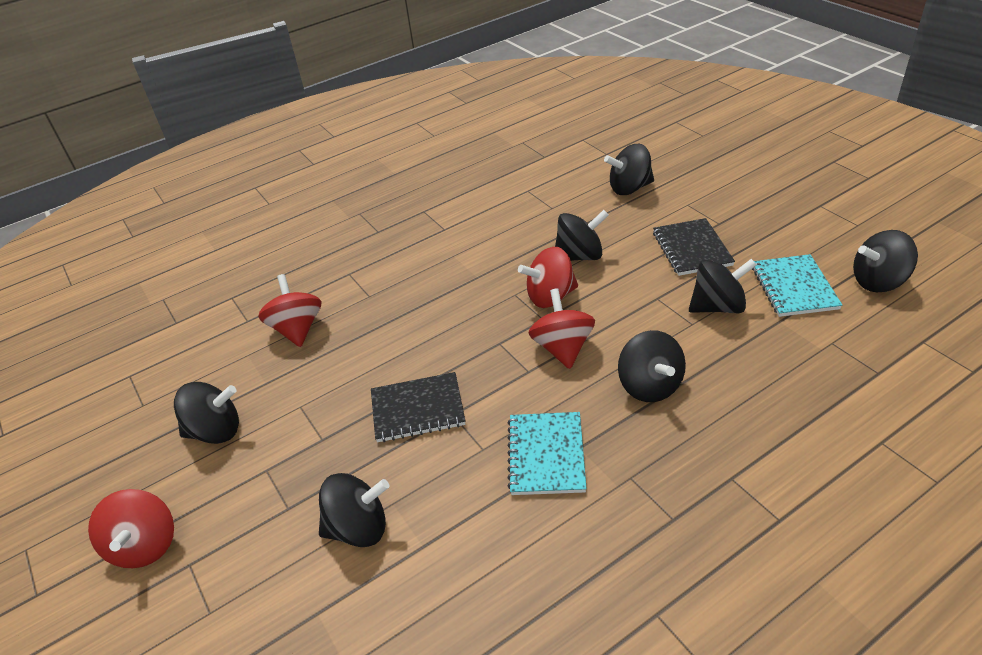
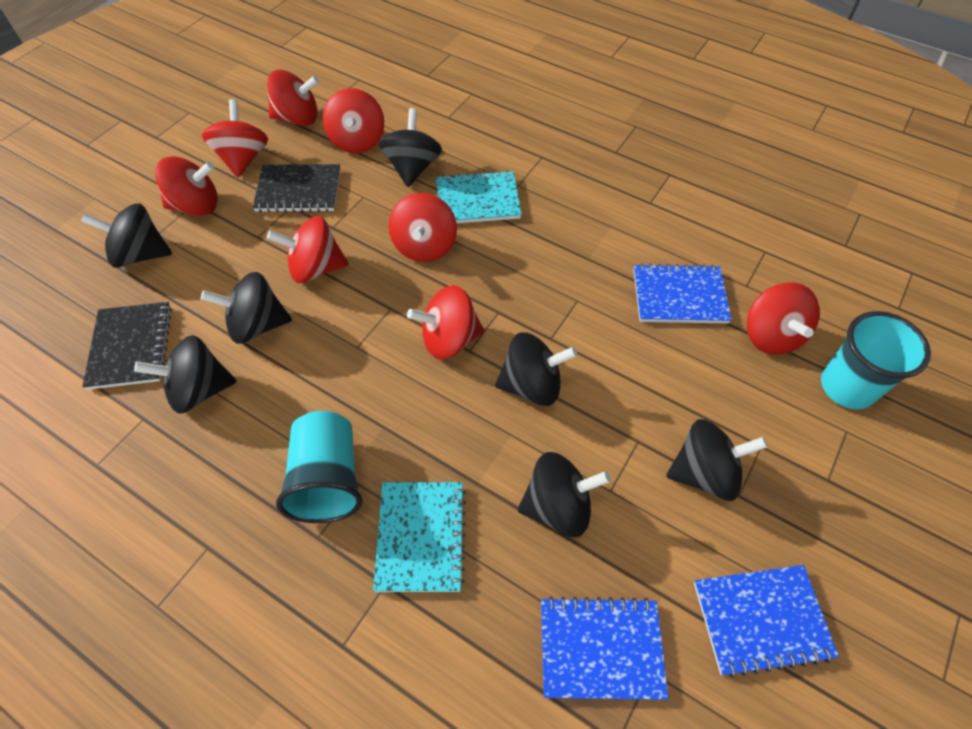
blue notebook: 0 -> 3
red spinning top: 4 -> 8
turquoise cup: 0 -> 2

